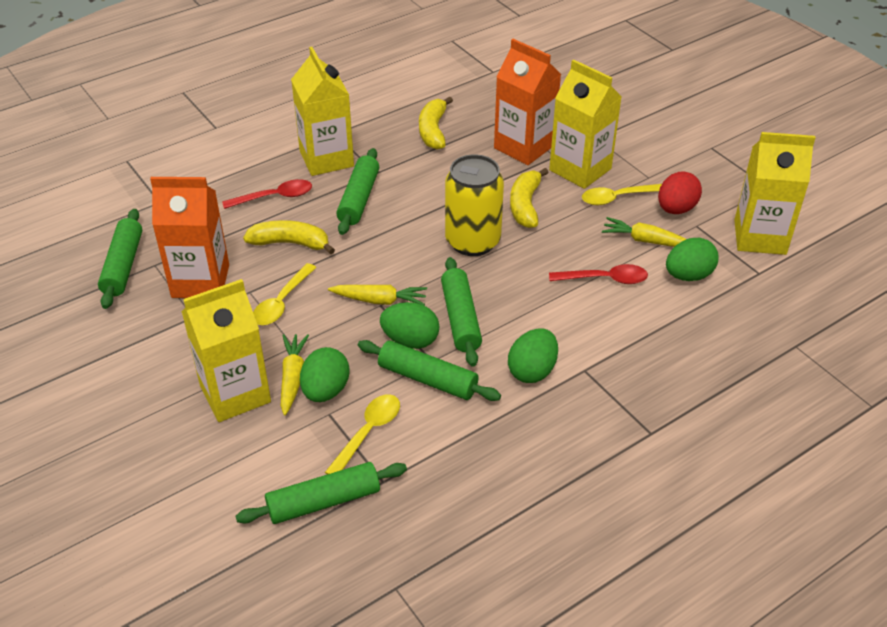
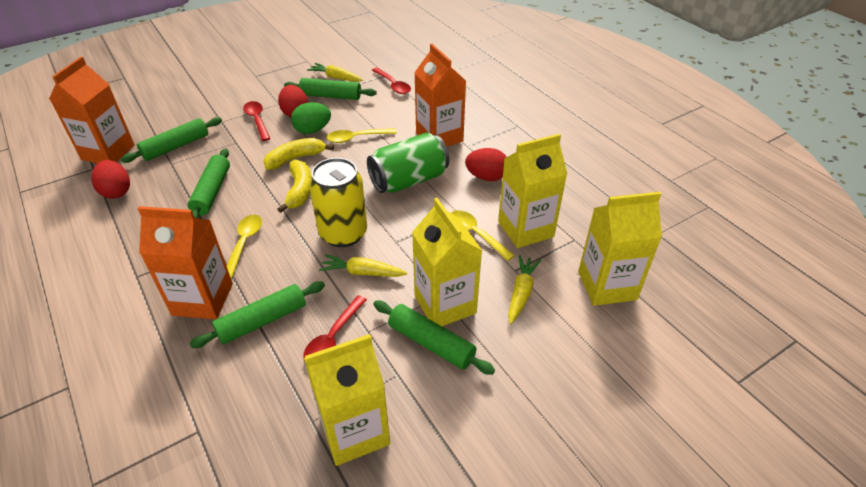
green can: 0 -> 1
green egg: 4 -> 1
orange carton: 2 -> 3
red egg: 1 -> 3
red spoon: 2 -> 3
yellow banana: 3 -> 2

